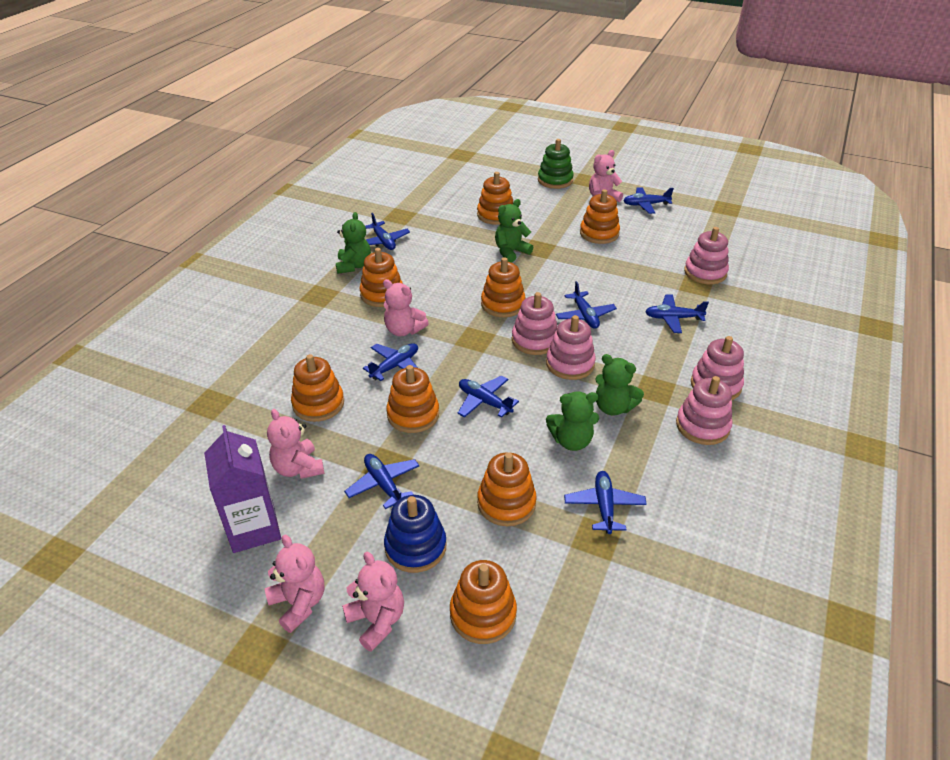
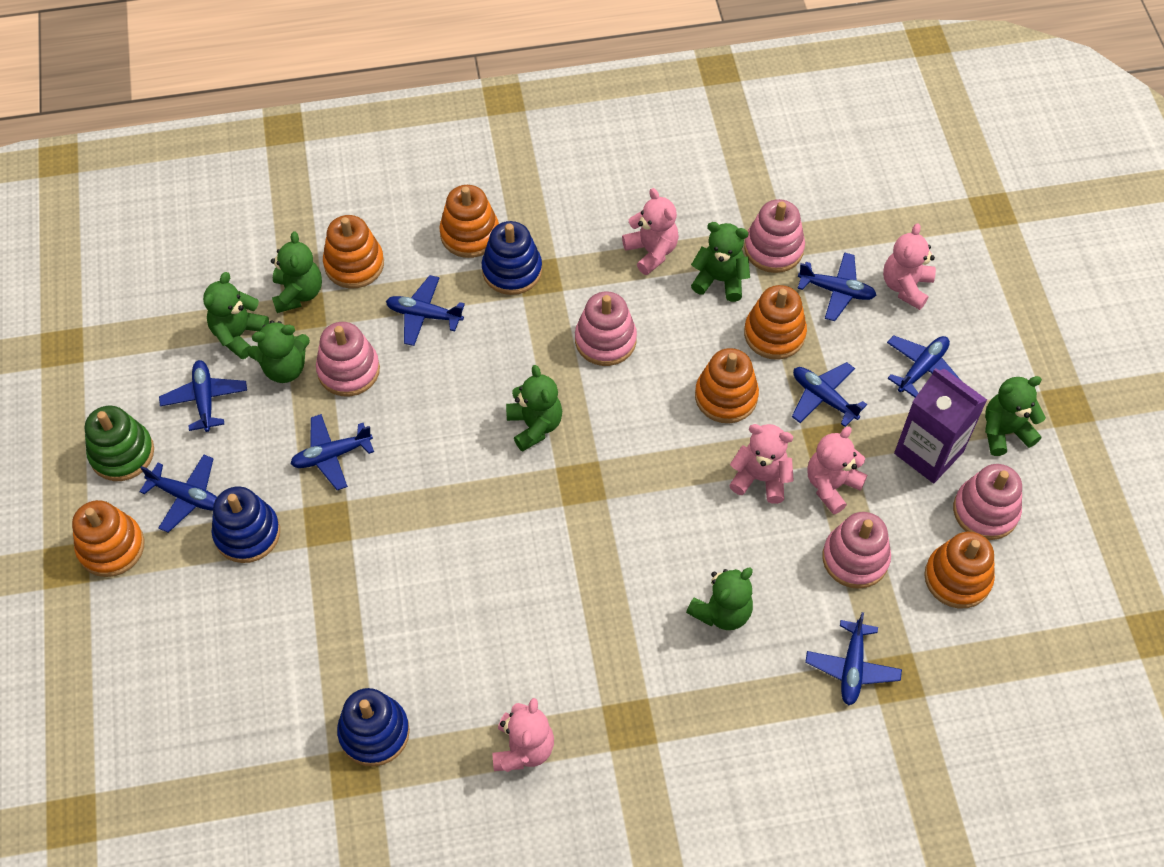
blue stacking toy: 1 -> 3
green teddy bear: 4 -> 7
orange stacking toy: 8 -> 6

